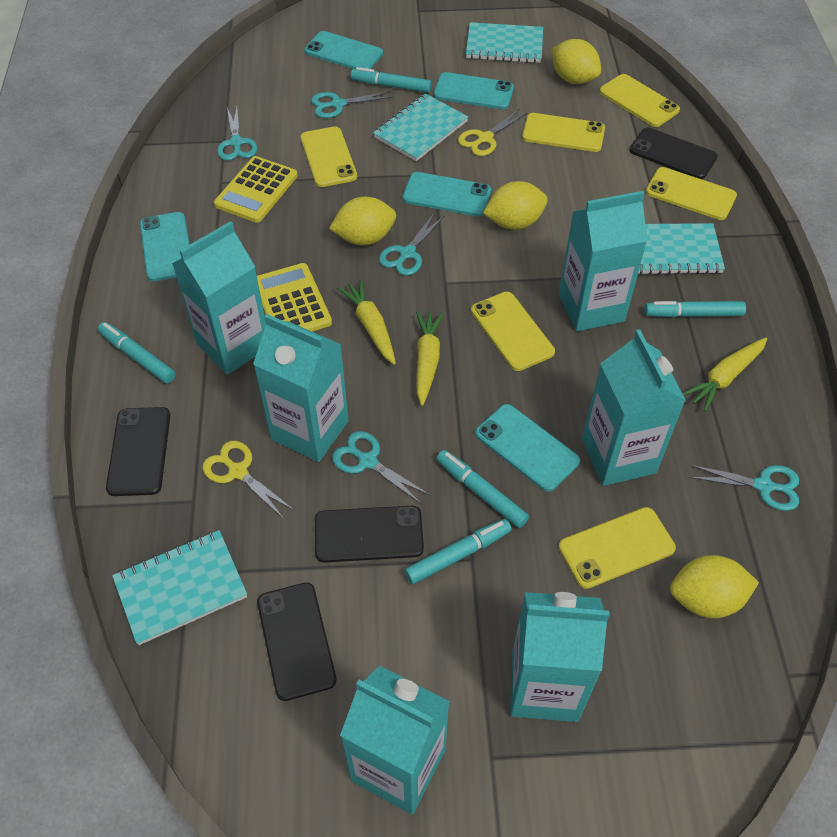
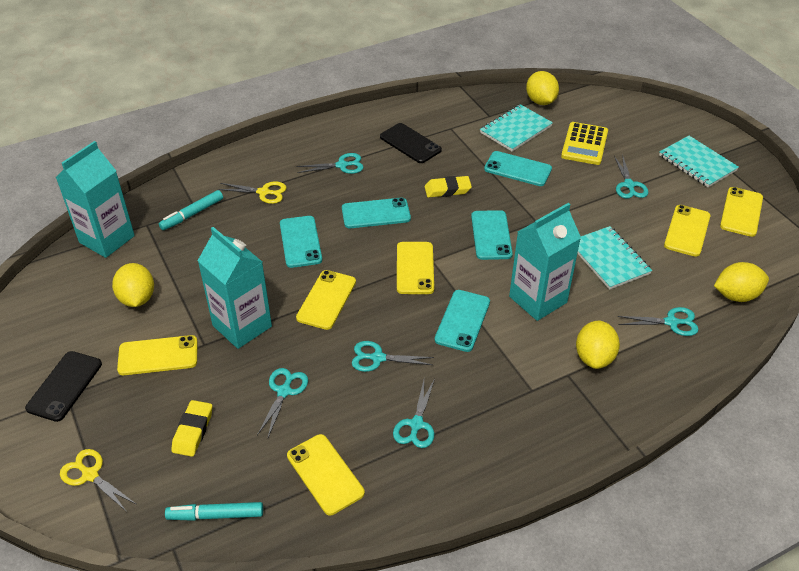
black phone: 4 -> 2
turquoise carton: 6 -> 3
turquoise marker: 5 -> 2
turquoise notebook: 4 -> 3
turquoise scissors: 5 -> 6
yellow calculator: 2 -> 1
yellow carrot: 3 -> 0
yellow eraser: 0 -> 2

